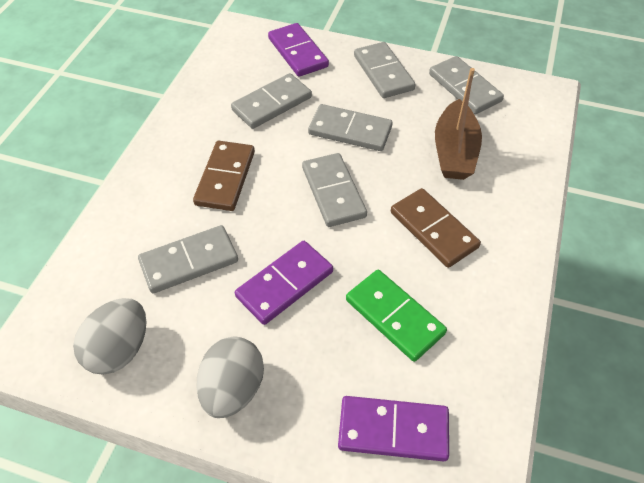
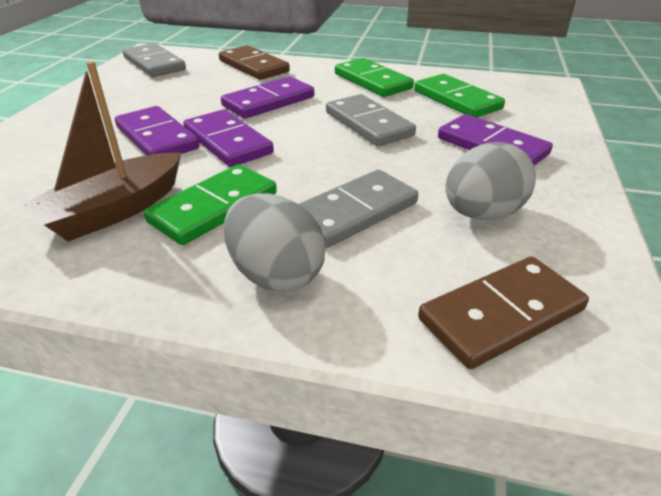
green domino: 1 -> 3
grey domino: 6 -> 3
purple domino: 3 -> 4

